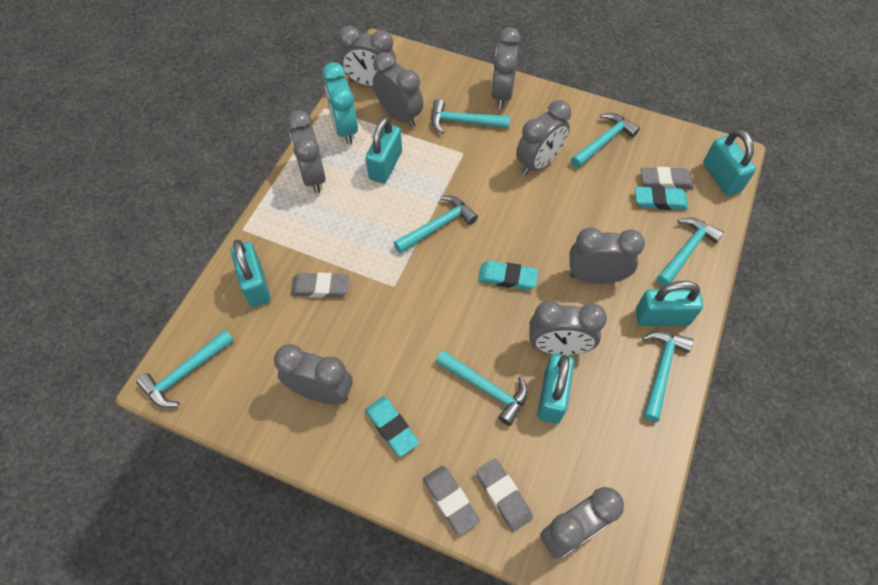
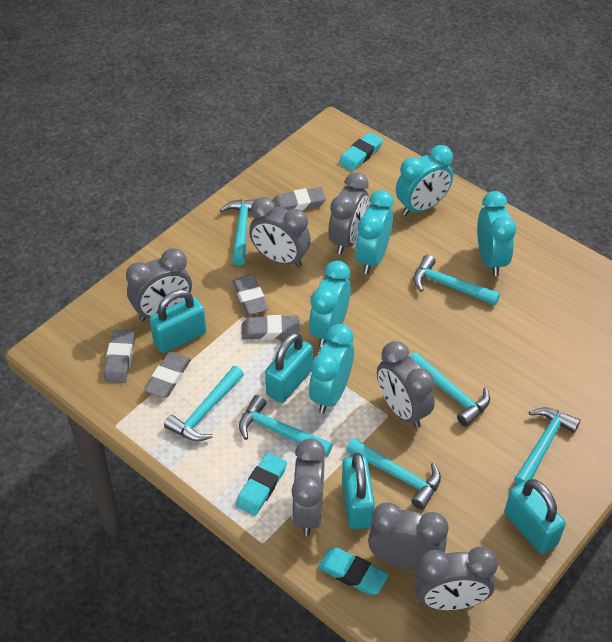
grey clock: 9 -> 7
grey eraser: 4 -> 5
turquoise clock: 1 -> 5
turquoise padlock: 5 -> 4

